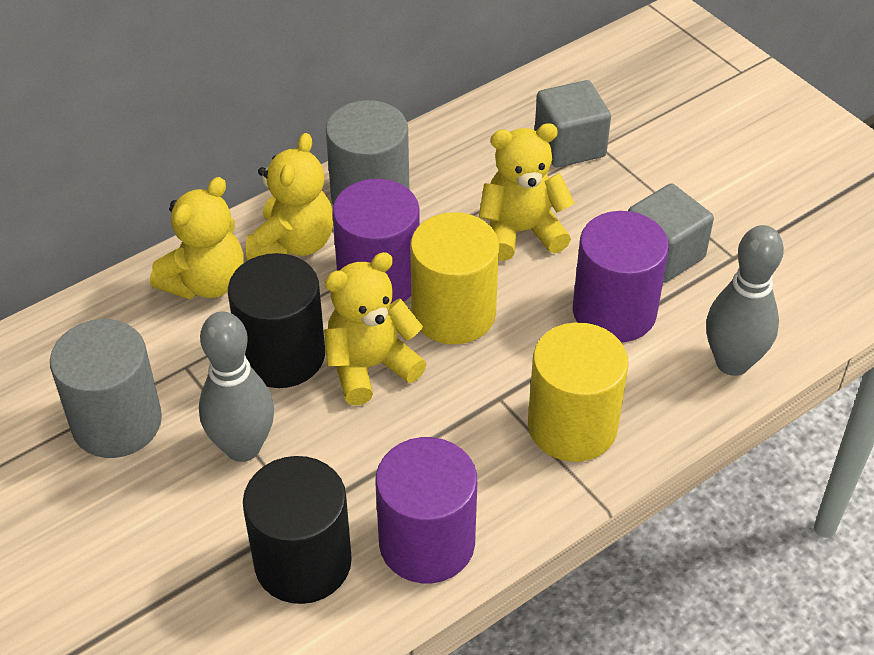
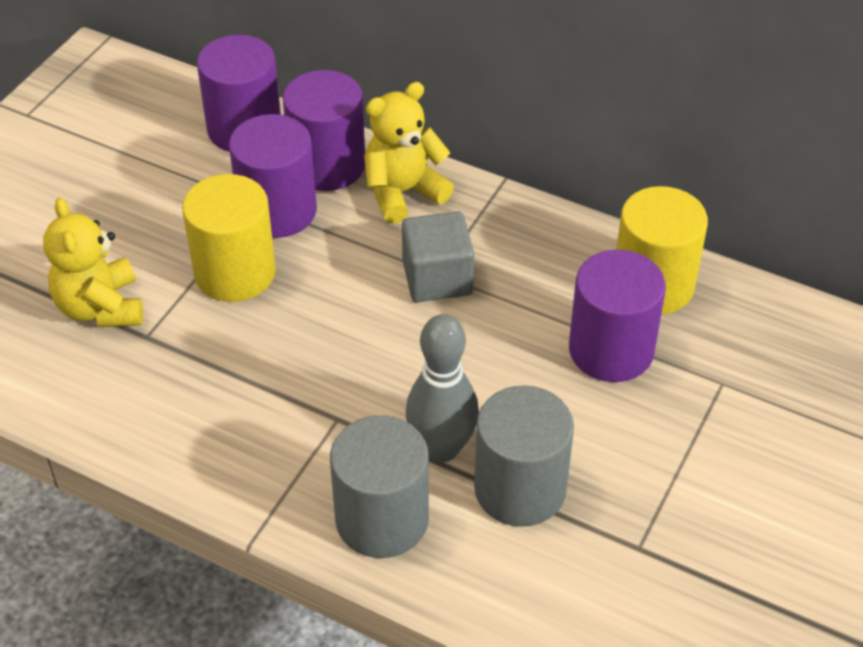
black cylinder: 2 -> 0
grey bowling pin: 2 -> 1
grey cube: 2 -> 1
purple cylinder: 3 -> 4
yellow teddy bear: 4 -> 2

